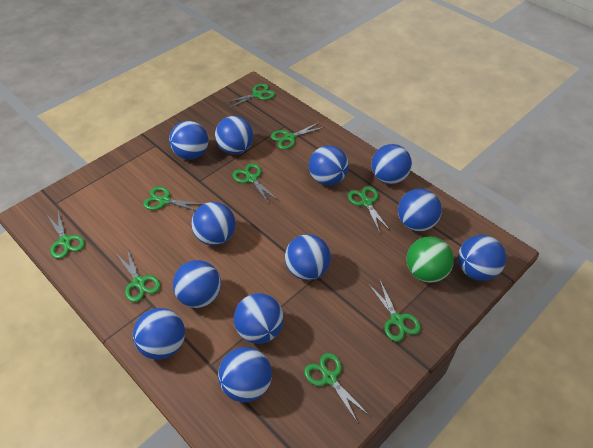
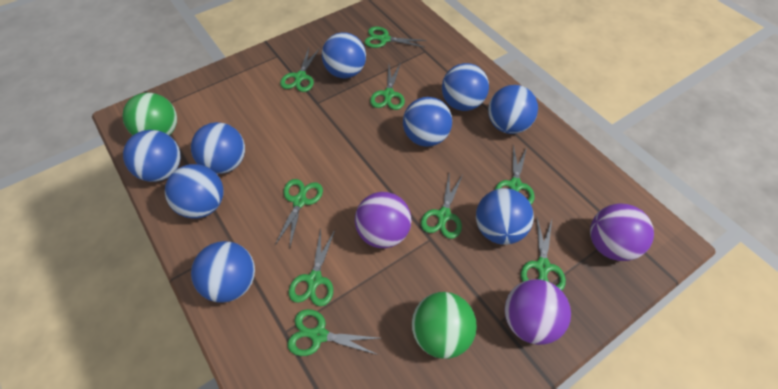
blue ball: 12 -> 9
green ball: 1 -> 2
purple ball: 0 -> 3

